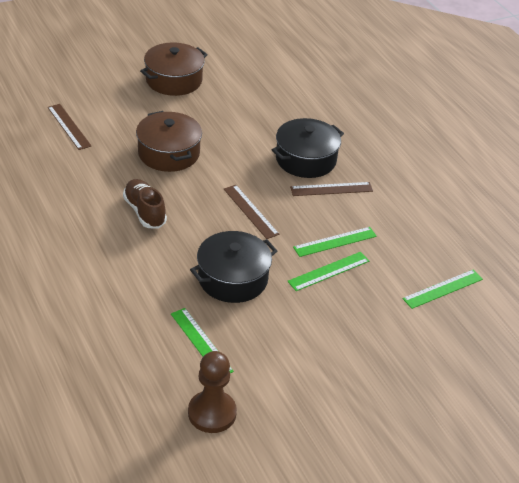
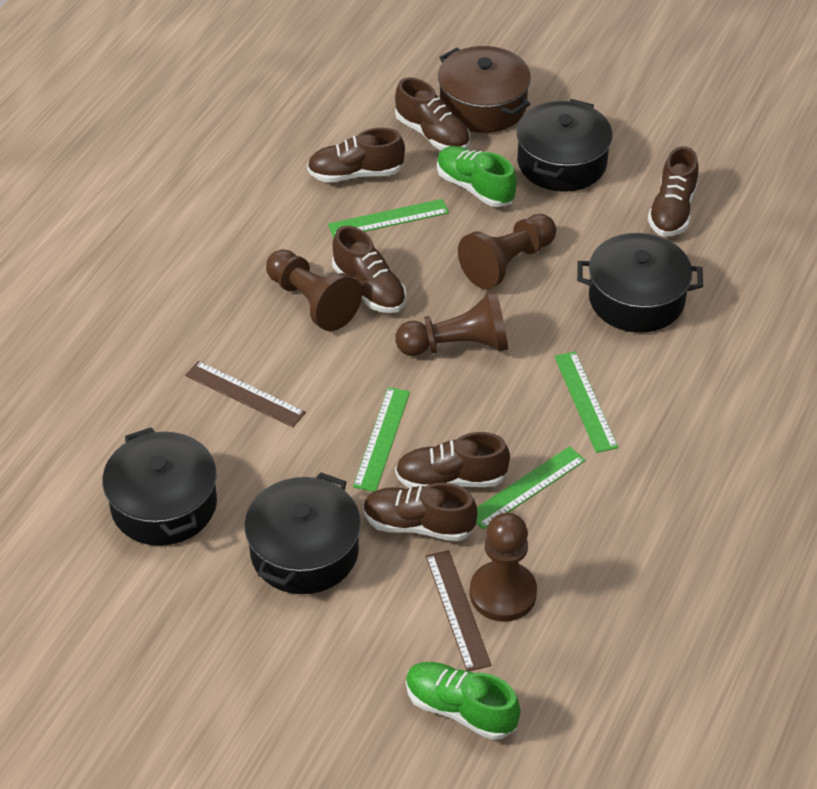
black pot: 2 -> 4
brown pawn: 1 -> 4
brown pot: 2 -> 1
brown ruler: 3 -> 2
brown shoe: 1 -> 6
green shoe: 0 -> 2

